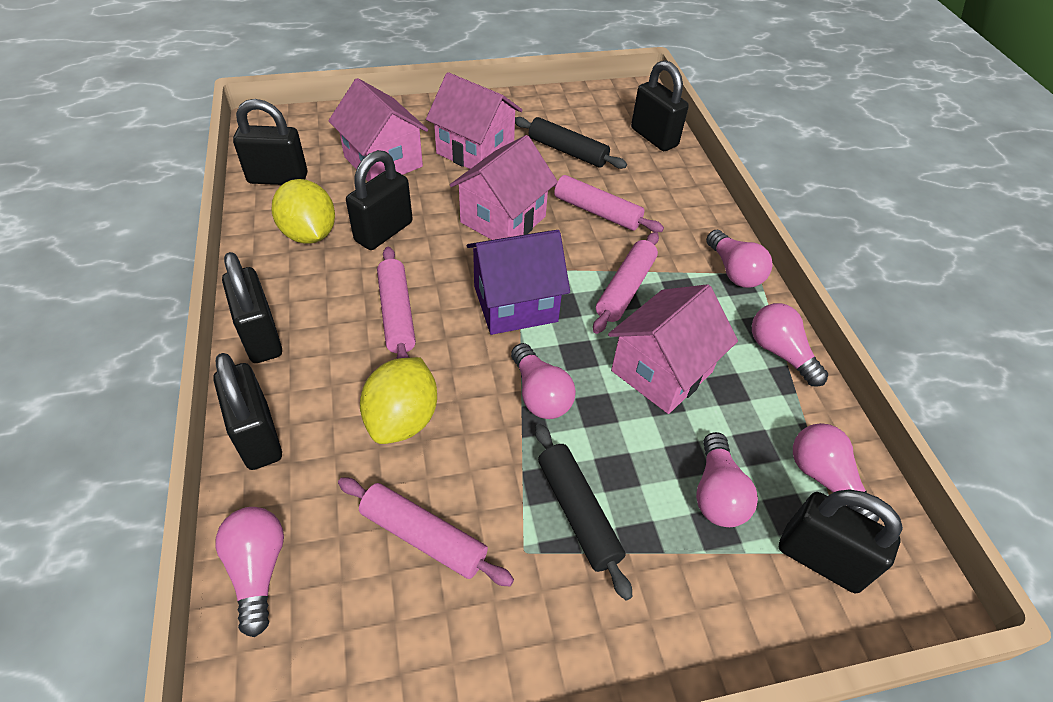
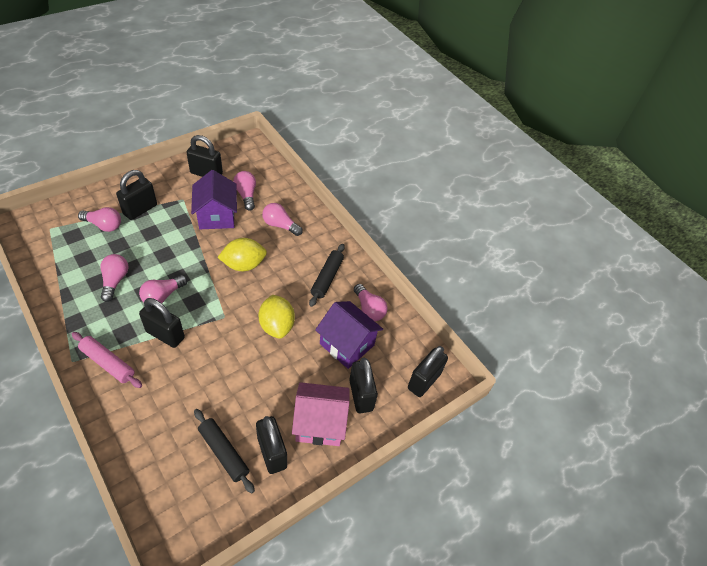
pink house: 4 -> 1
pink rolling pin: 4 -> 1
purple house: 1 -> 2

